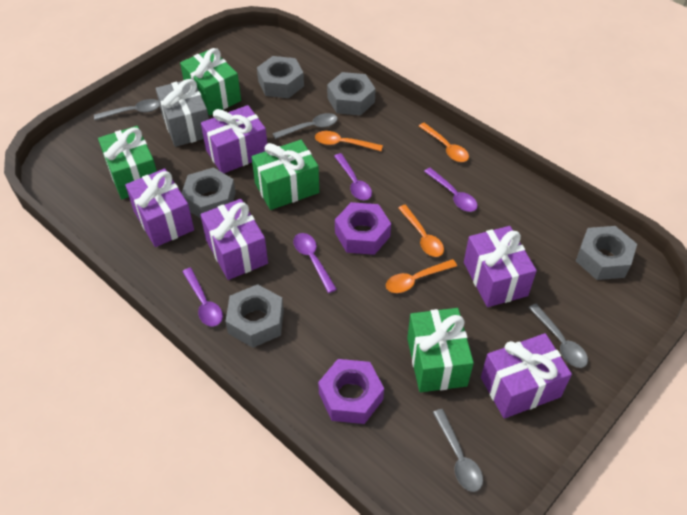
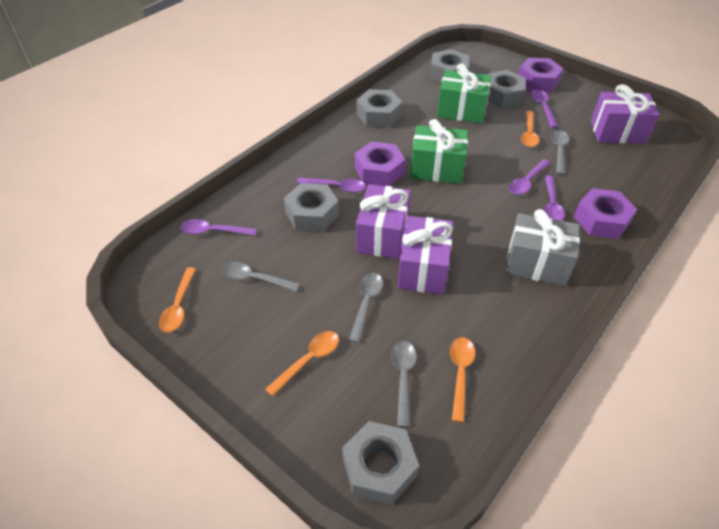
green gift: 4 -> 2
purple gift: 5 -> 3
purple nut: 2 -> 3
purple spoon: 4 -> 5

